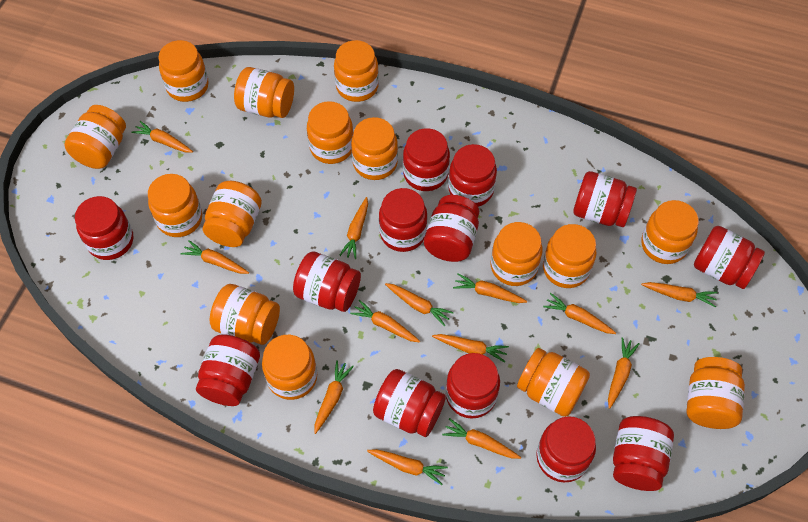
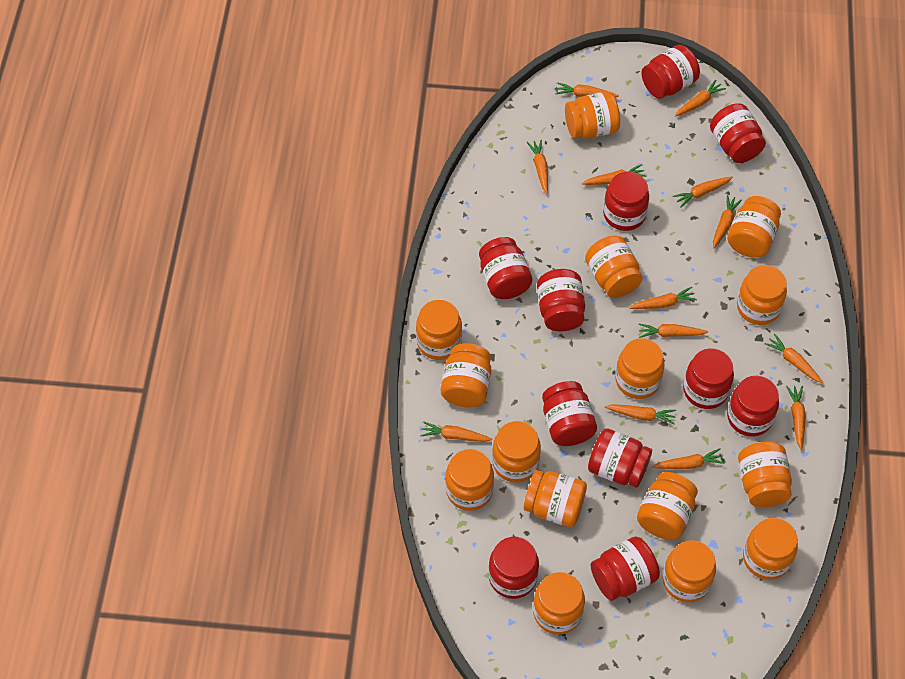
red jar: 13 -> 11

